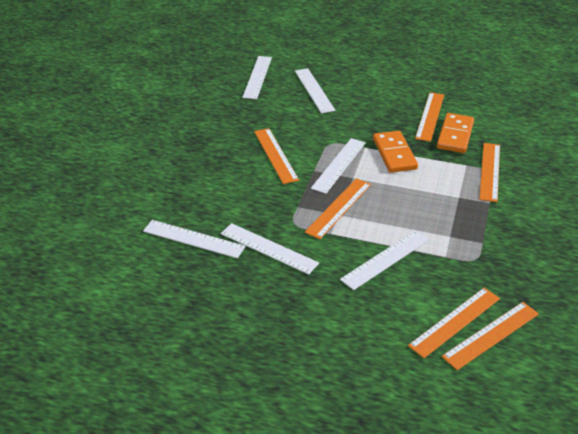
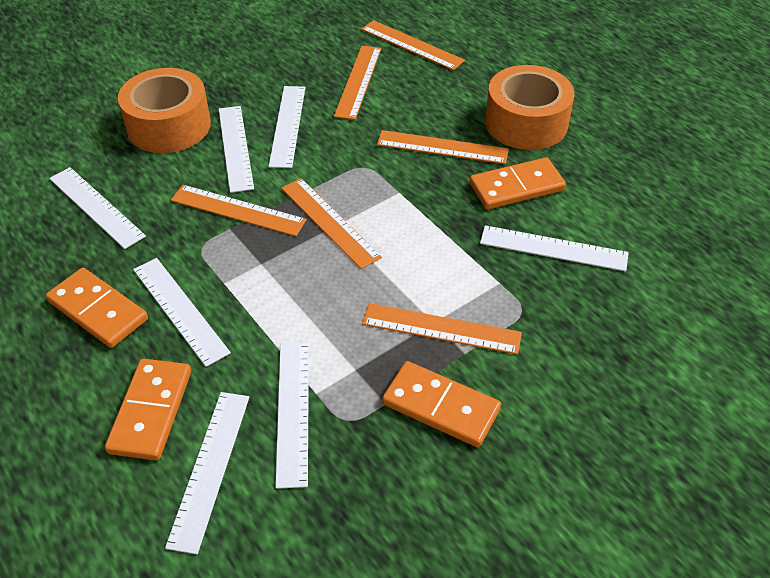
orange domino: 2 -> 4
orange tape: 0 -> 2
white ruler: 6 -> 7

